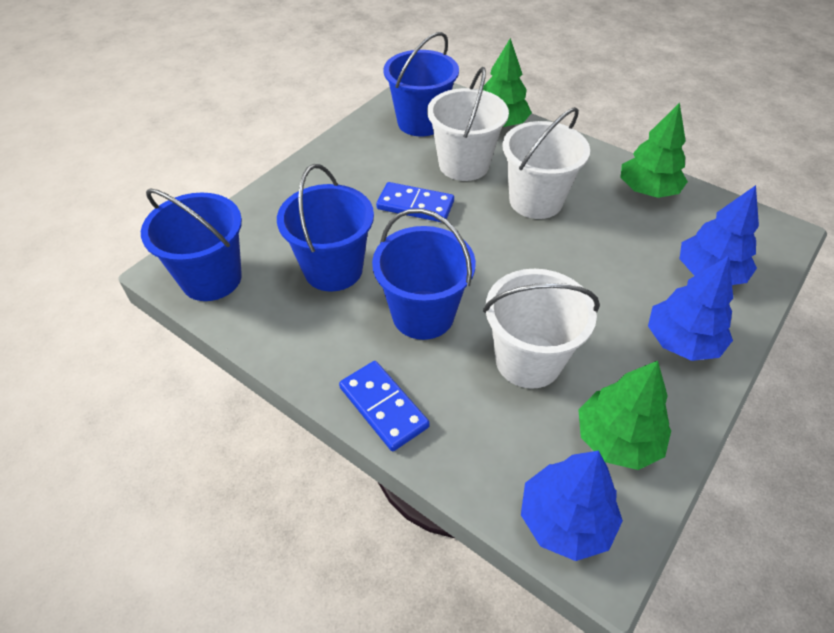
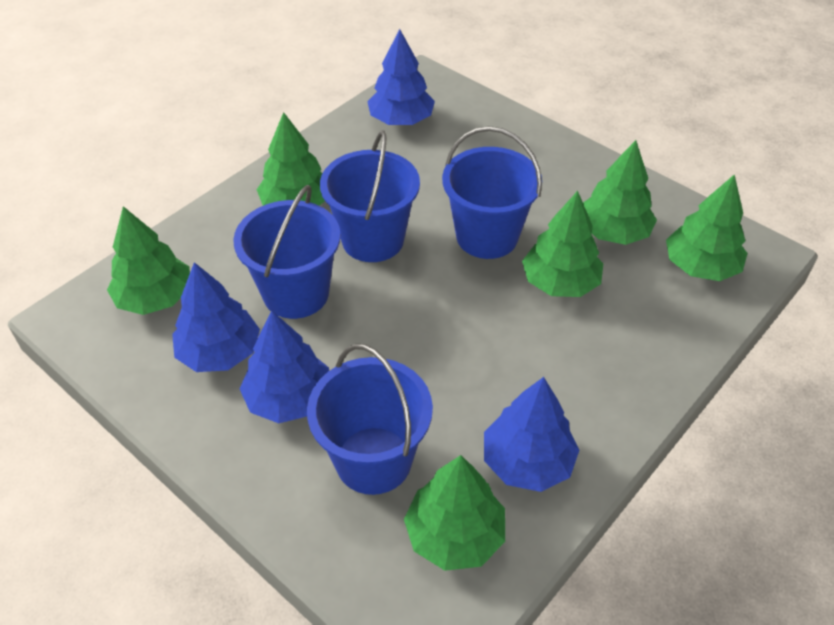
blue domino: 2 -> 0
blue tree: 3 -> 4
green tree: 3 -> 6
white bucket: 3 -> 0

